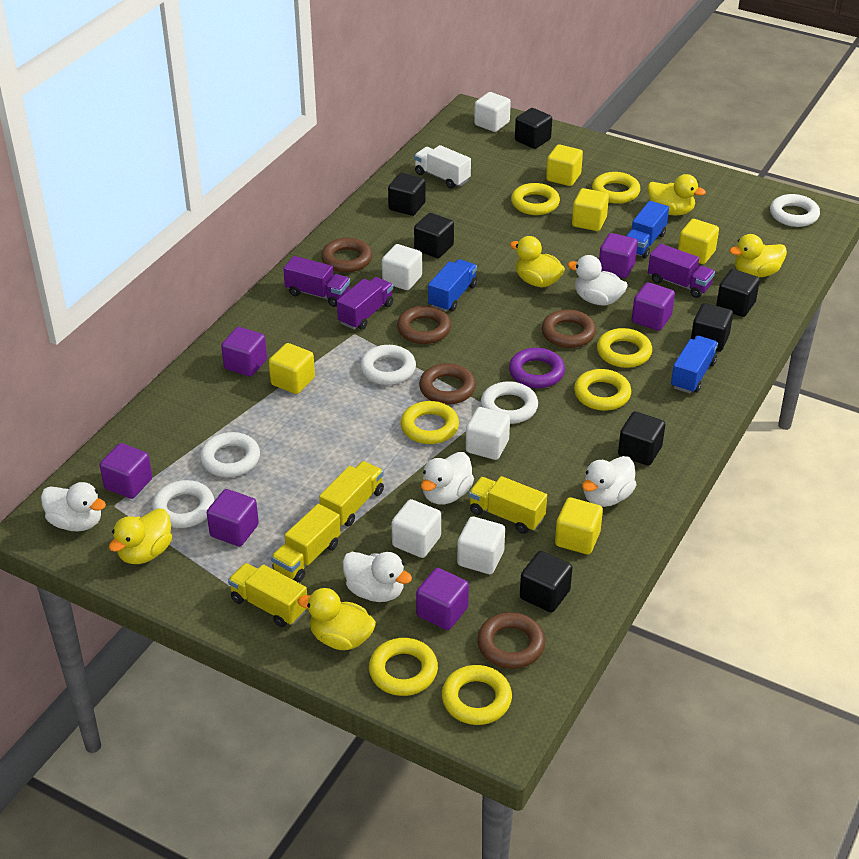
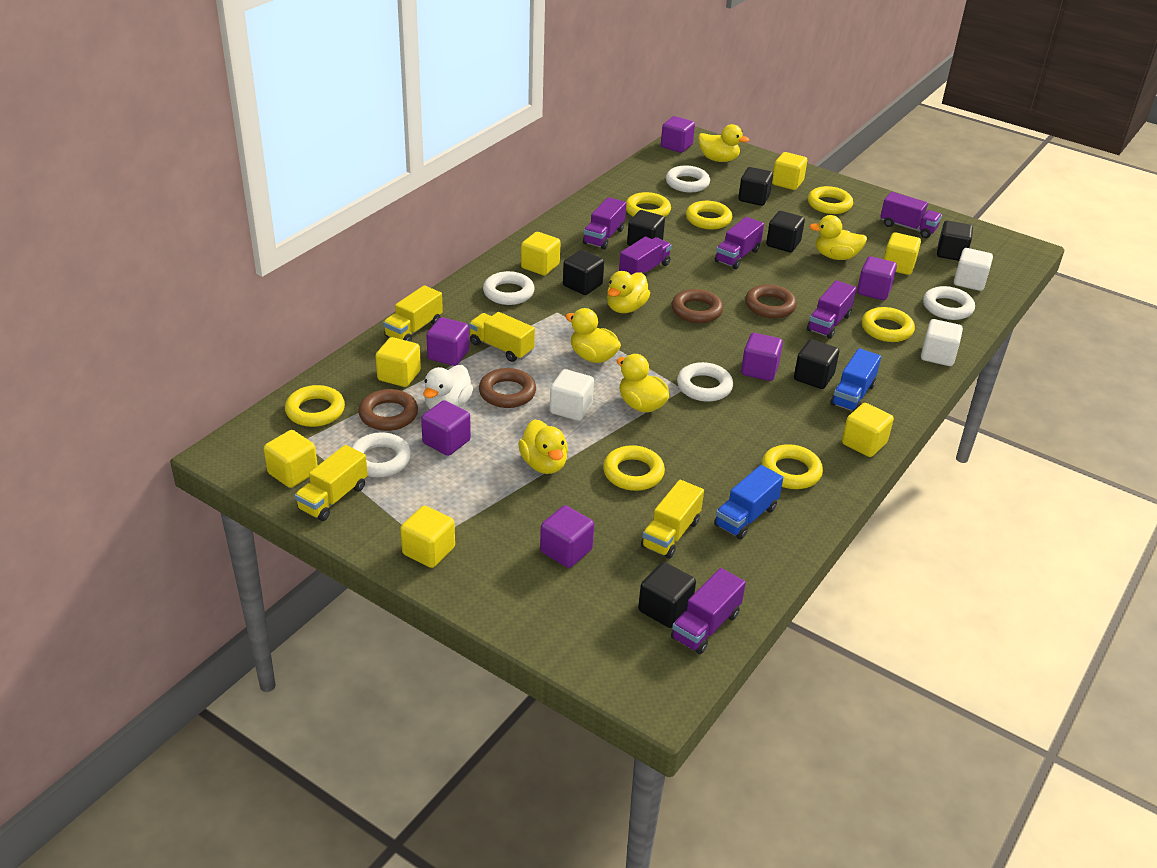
blue truck: 3 -> 2
brown ring: 5 -> 4
purple ring: 1 -> 0
purple truck: 3 -> 6
white cube: 5 -> 3
white duck: 5 -> 1
white truck: 1 -> 0
yellow cube: 5 -> 7
yellow duck: 5 -> 6

